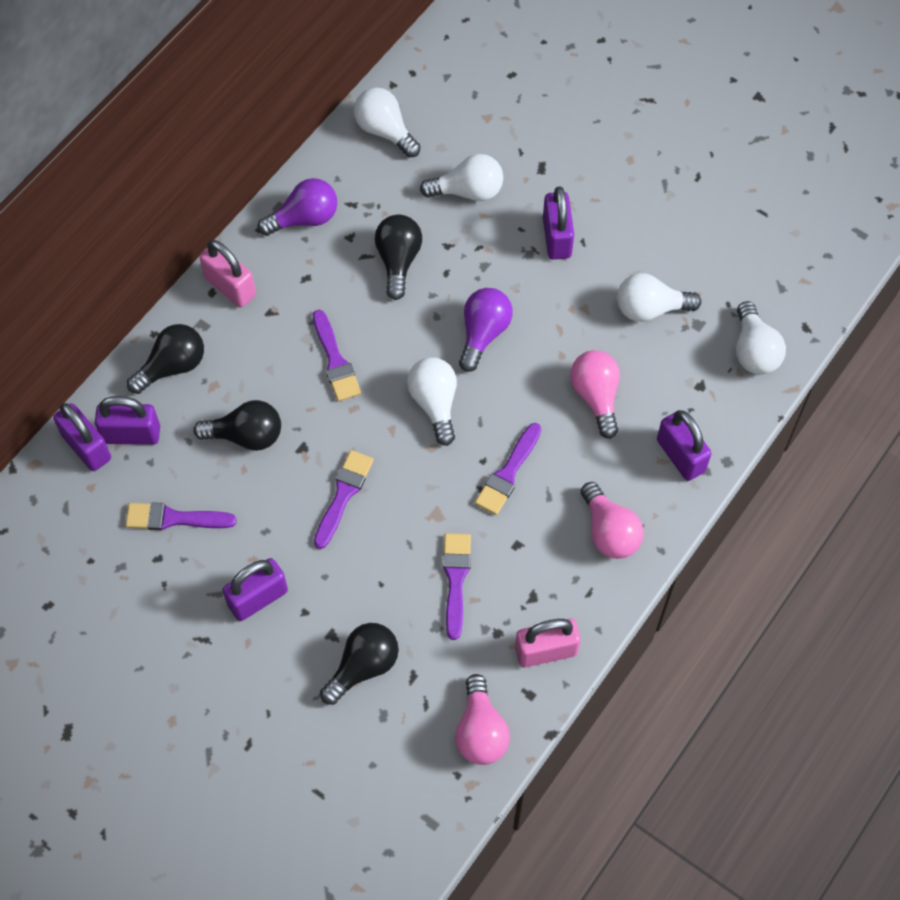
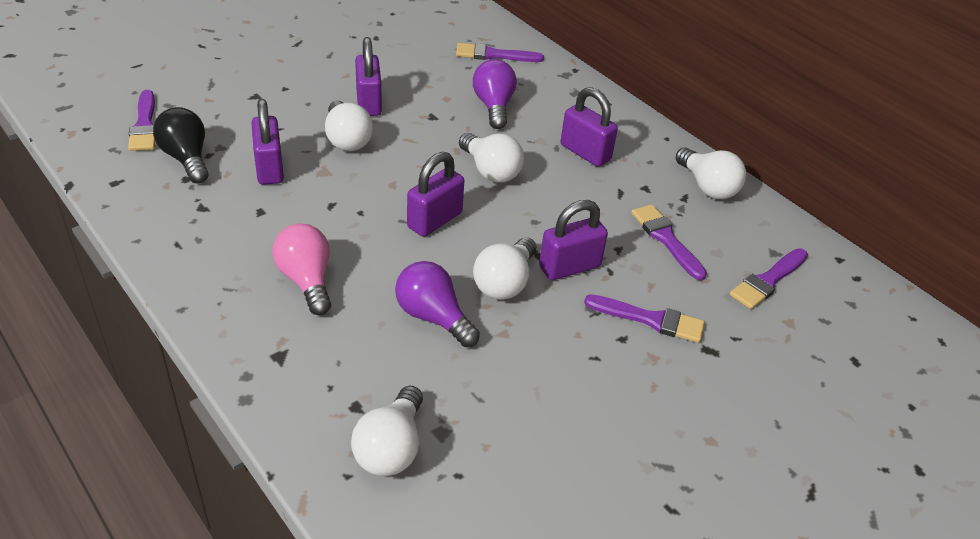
black light bulb: 4 -> 1
pink light bulb: 3 -> 1
pink padlock: 2 -> 0

